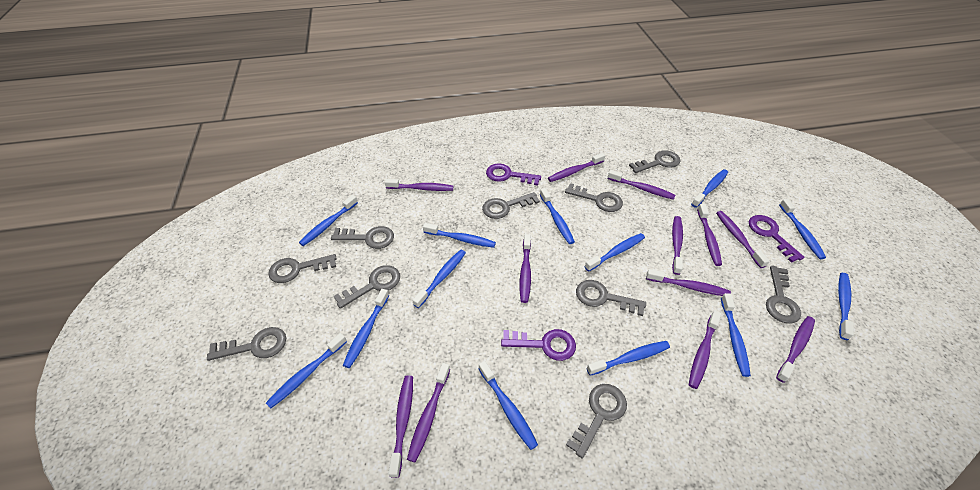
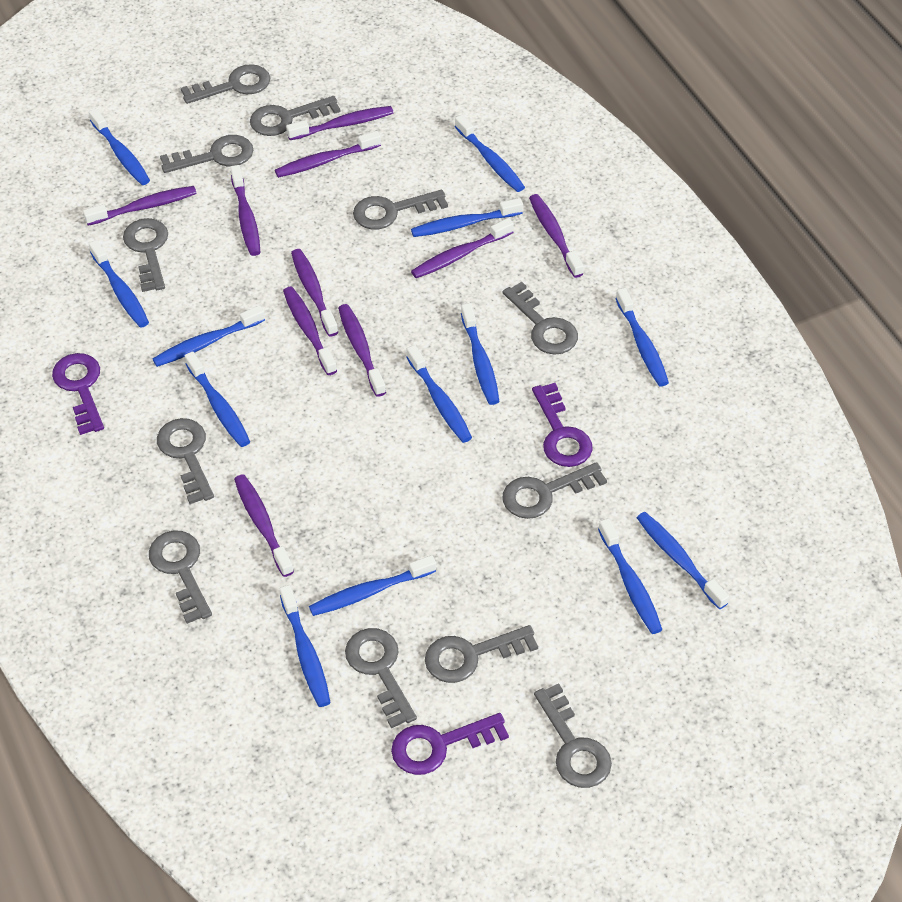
grey key: 10 -> 12
purple toothbrush: 12 -> 10

